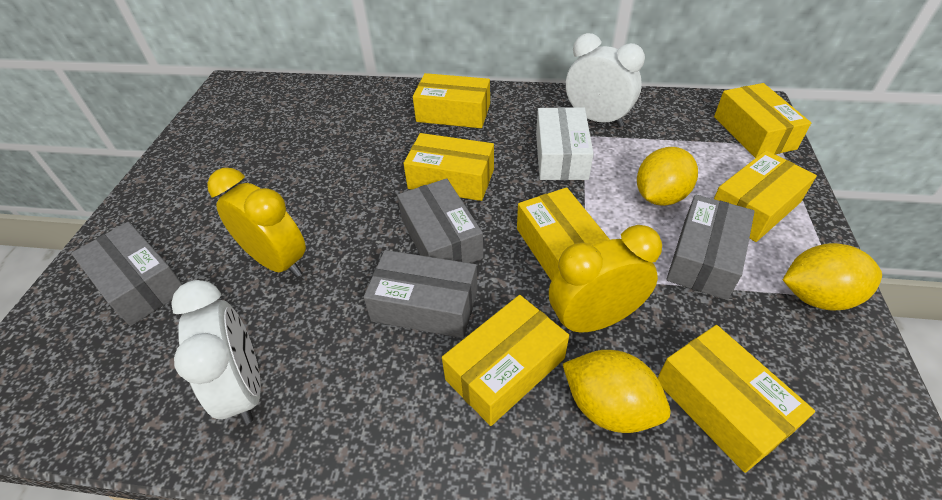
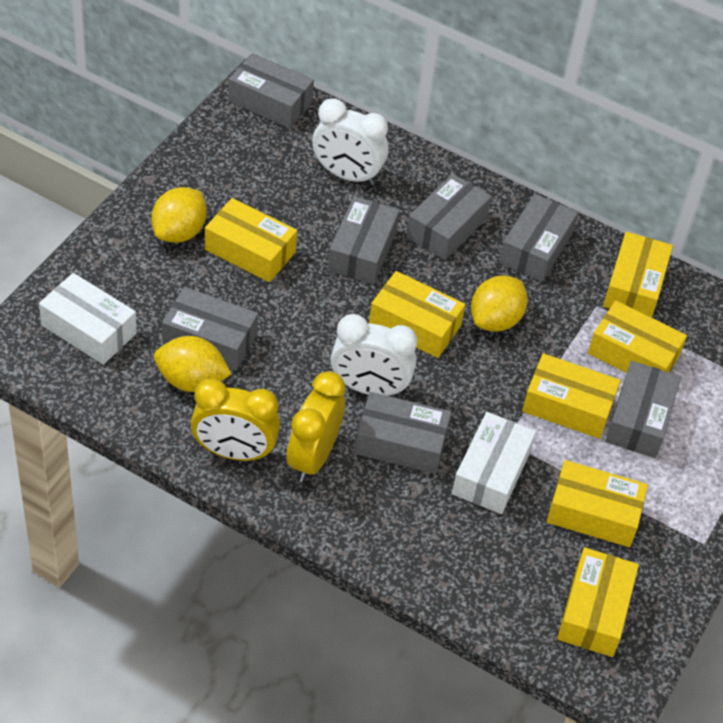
grey box: 4 -> 7
white box: 1 -> 2

